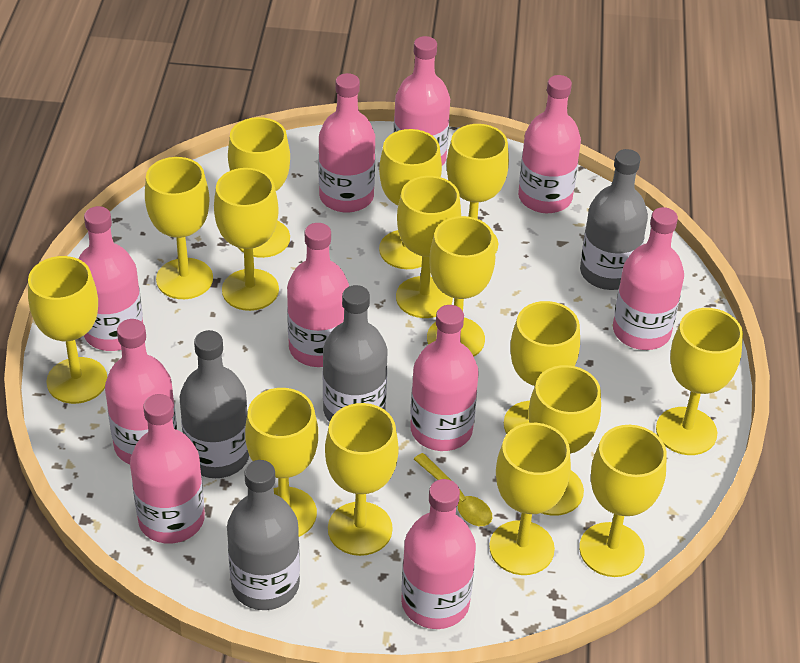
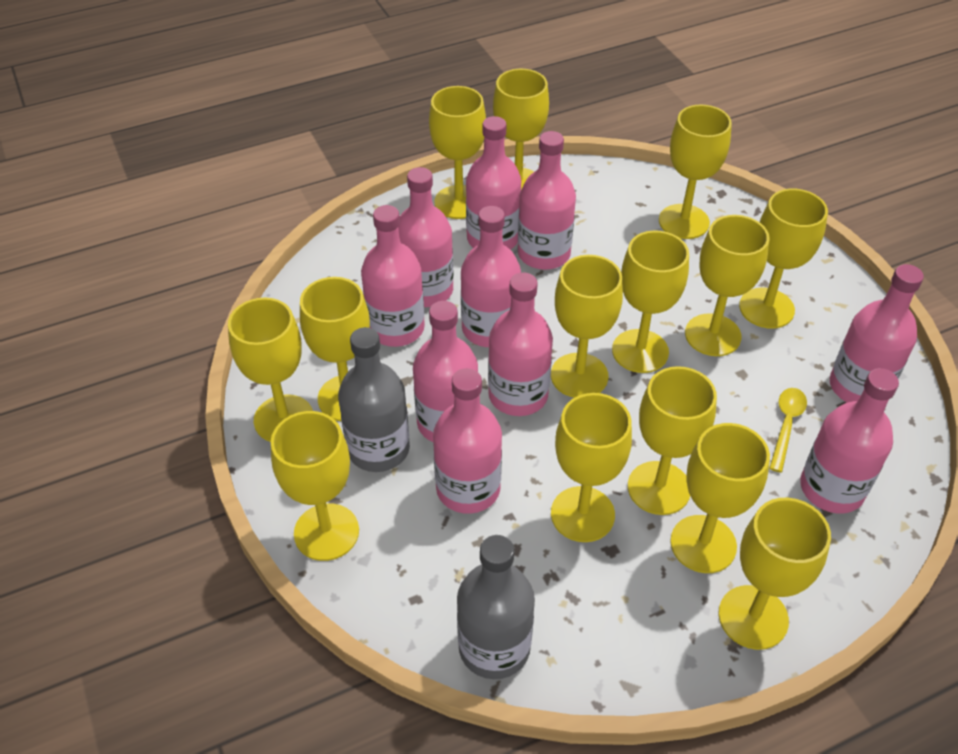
grey bottle: 4 -> 2
yellow goblet: 15 -> 14

